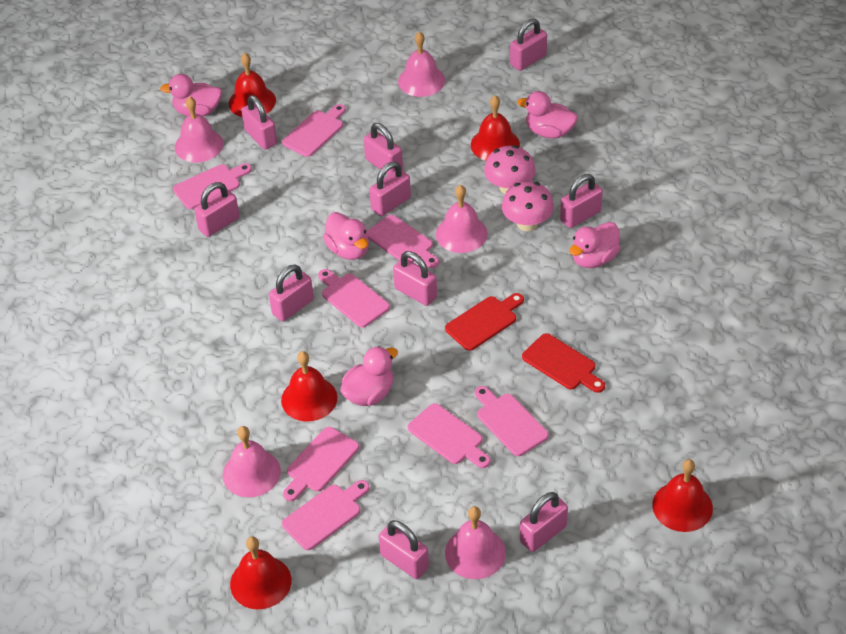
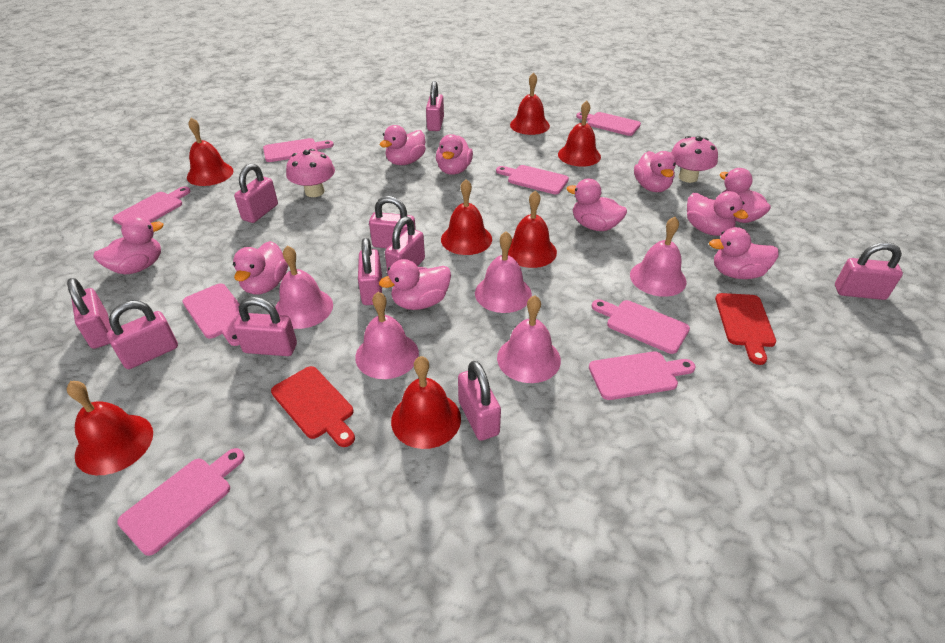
pink duck: 5 -> 10
red bell: 5 -> 7

